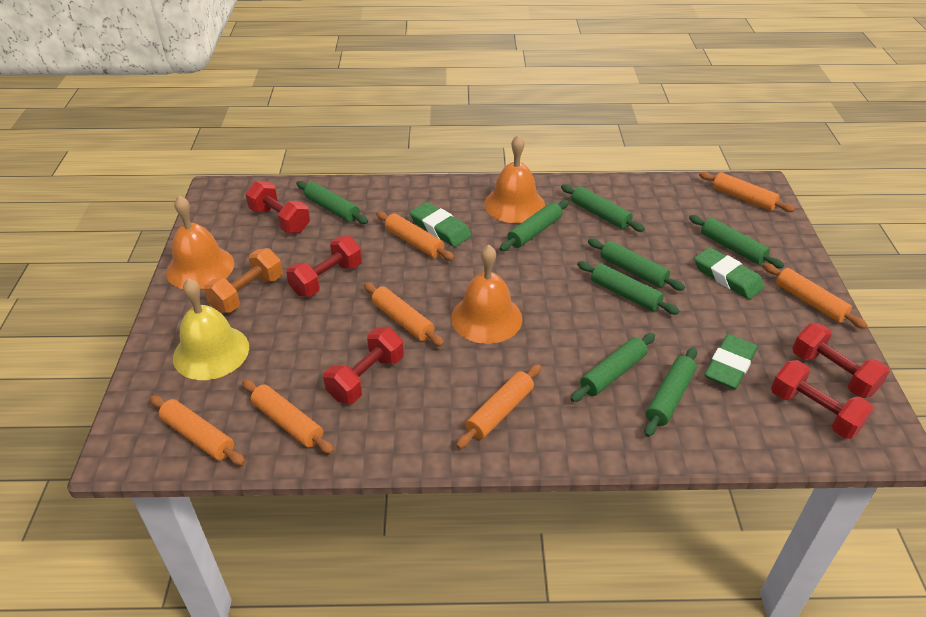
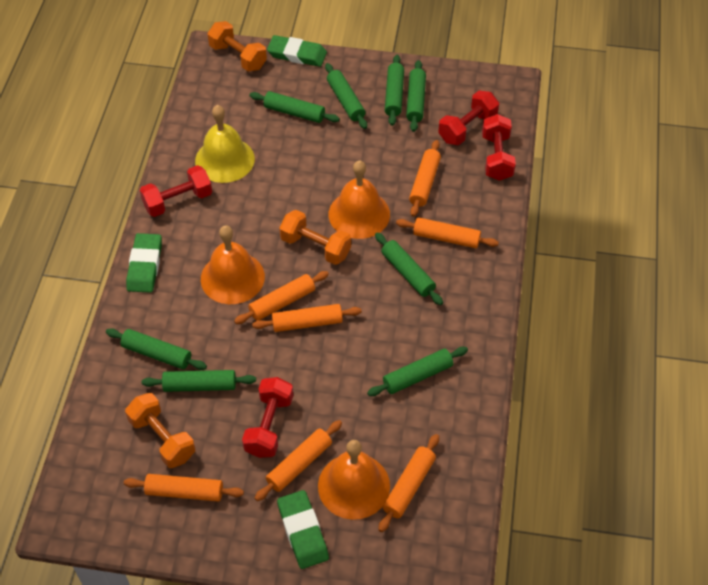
orange dumbbell: 1 -> 3
red dumbbell: 5 -> 4

